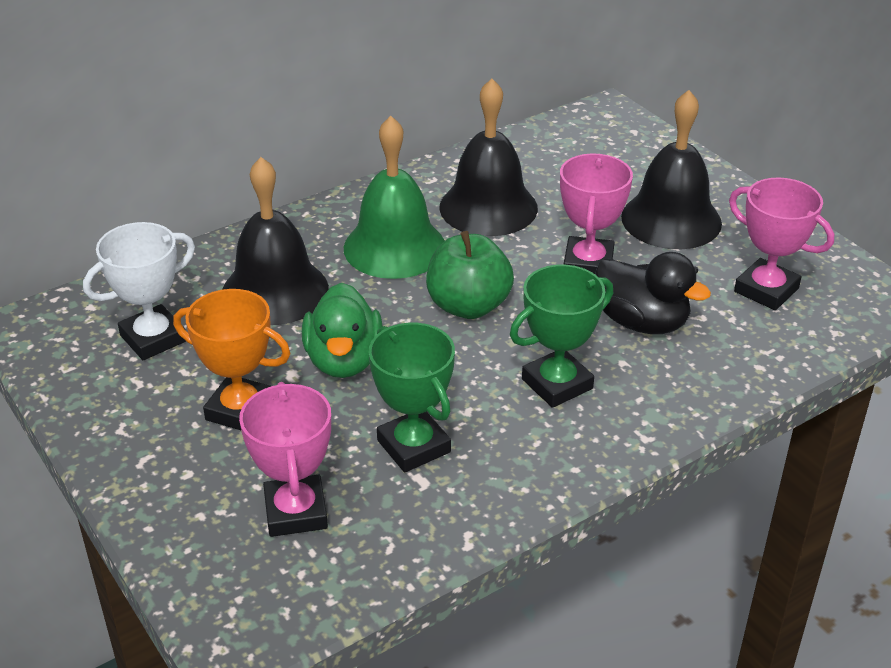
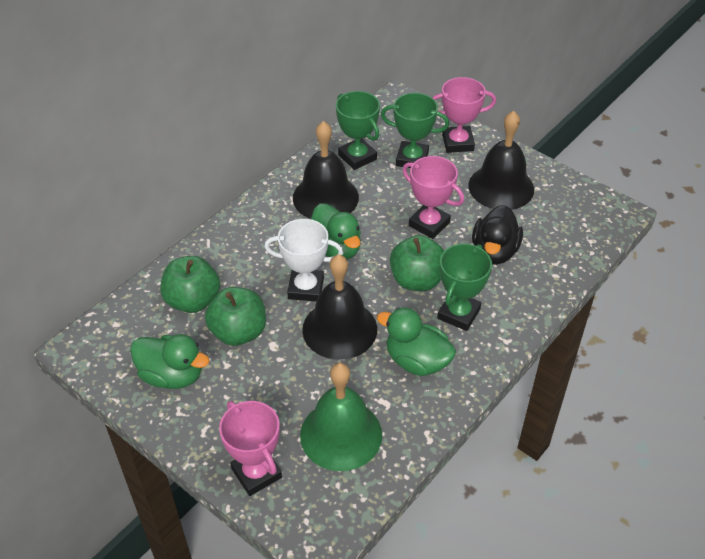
green apple: 1 -> 3
green duck: 1 -> 3
green trophy: 2 -> 3
orange trophy: 1 -> 0

